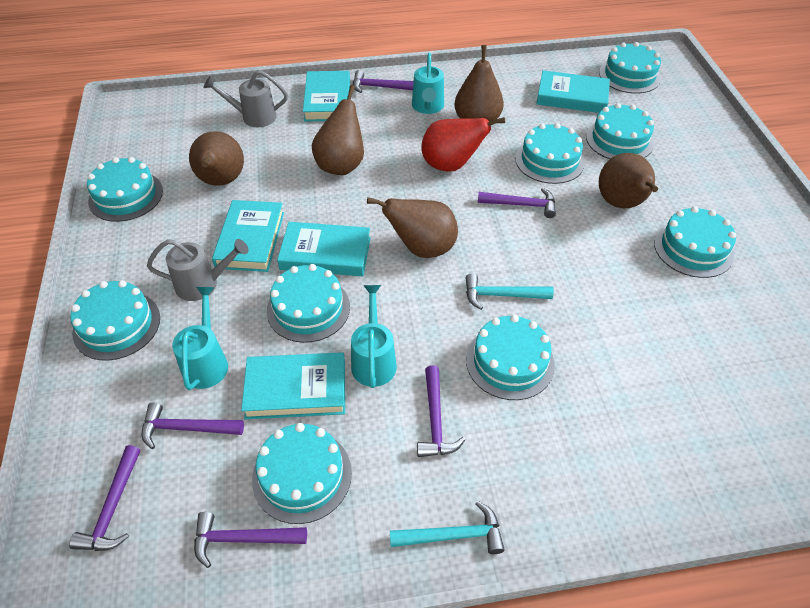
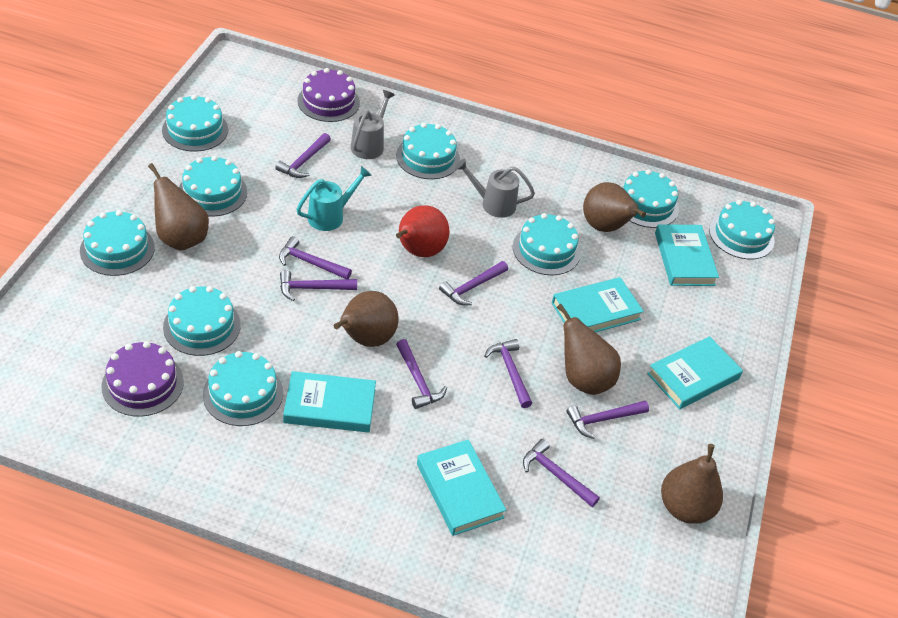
purple cake: 0 -> 2
purple hammer: 6 -> 8
turquoise hammer: 2 -> 0
turquoise watering can: 3 -> 1

